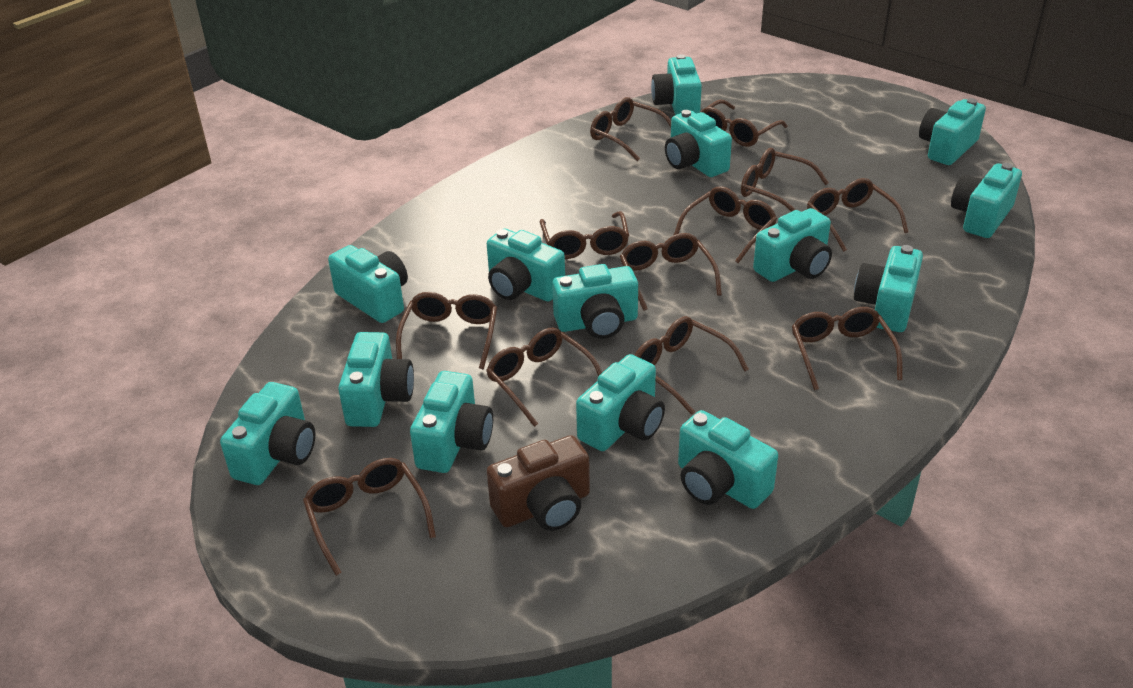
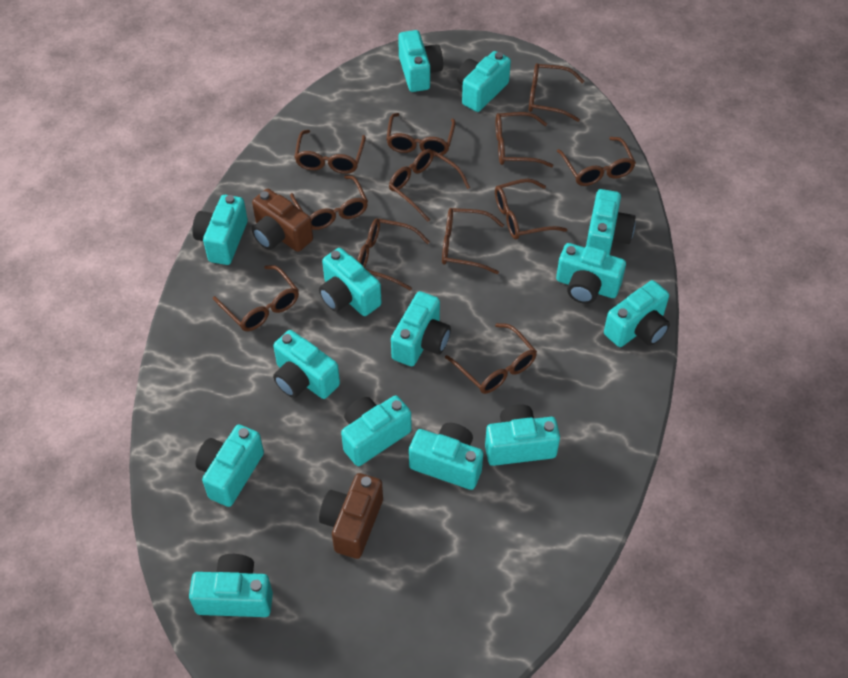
brown camera: 1 -> 2

